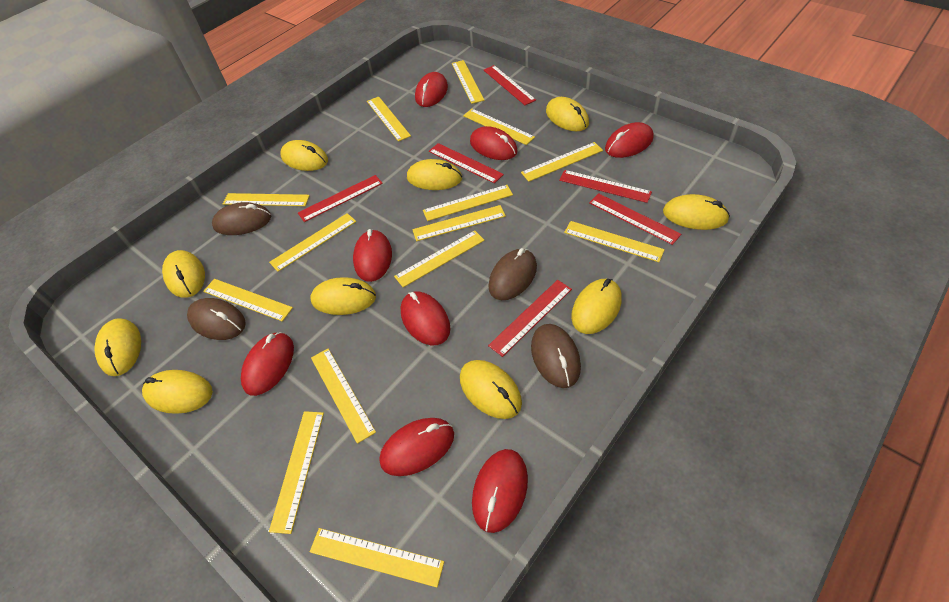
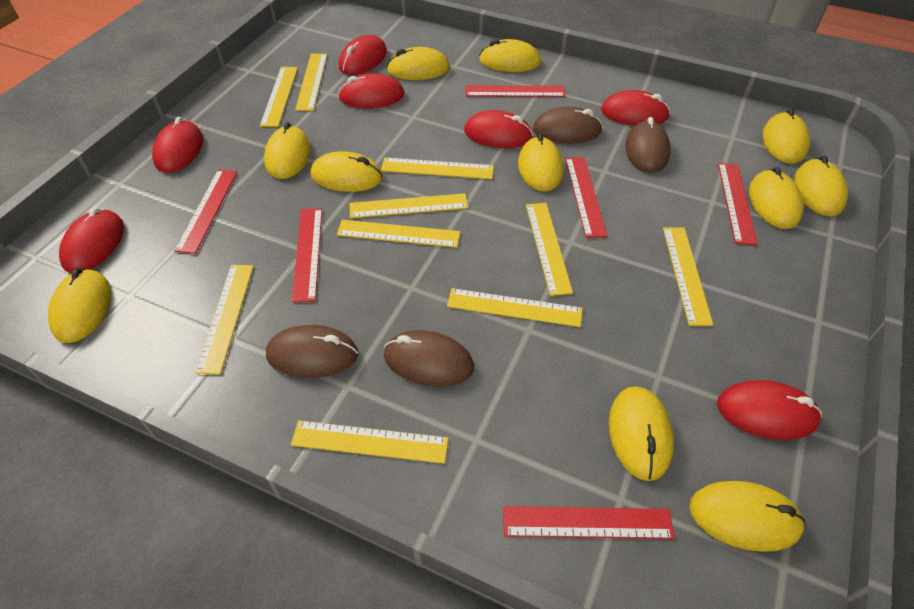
red mouse: 8 -> 7
yellow mouse: 10 -> 11
yellow ruler: 14 -> 10

